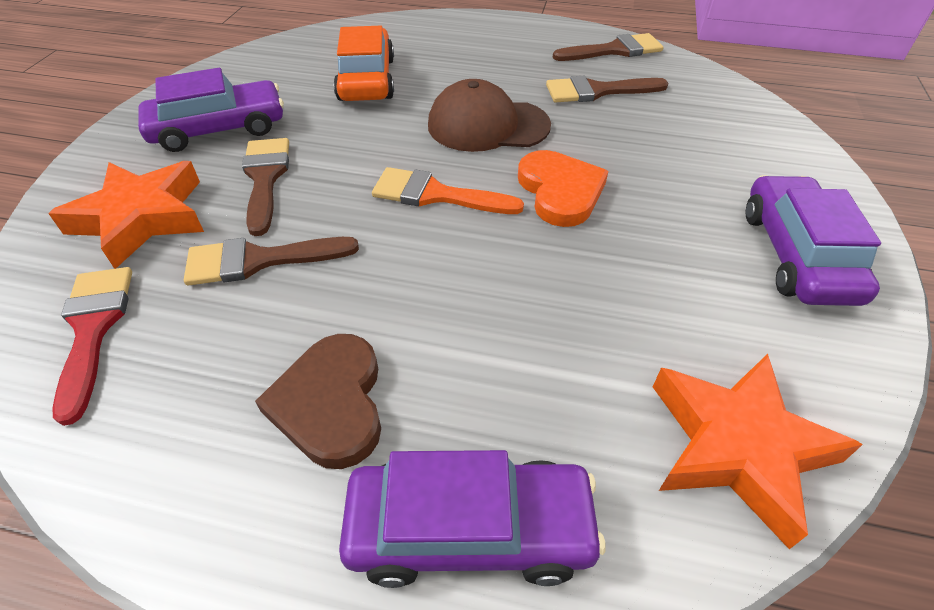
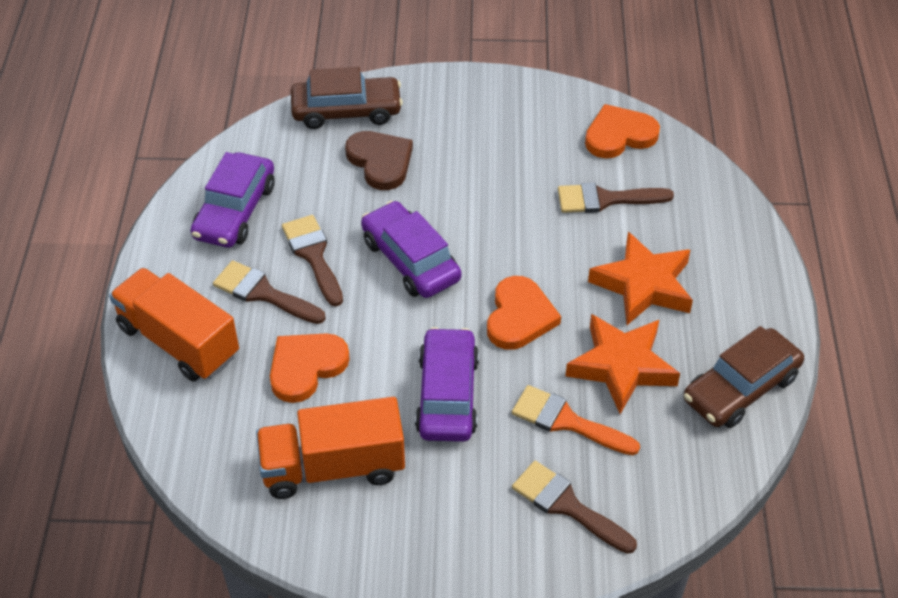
brown cap: 1 -> 0
brown car: 0 -> 2
orange car: 1 -> 0
orange heart: 1 -> 3
orange truck: 0 -> 2
red brush: 1 -> 0

